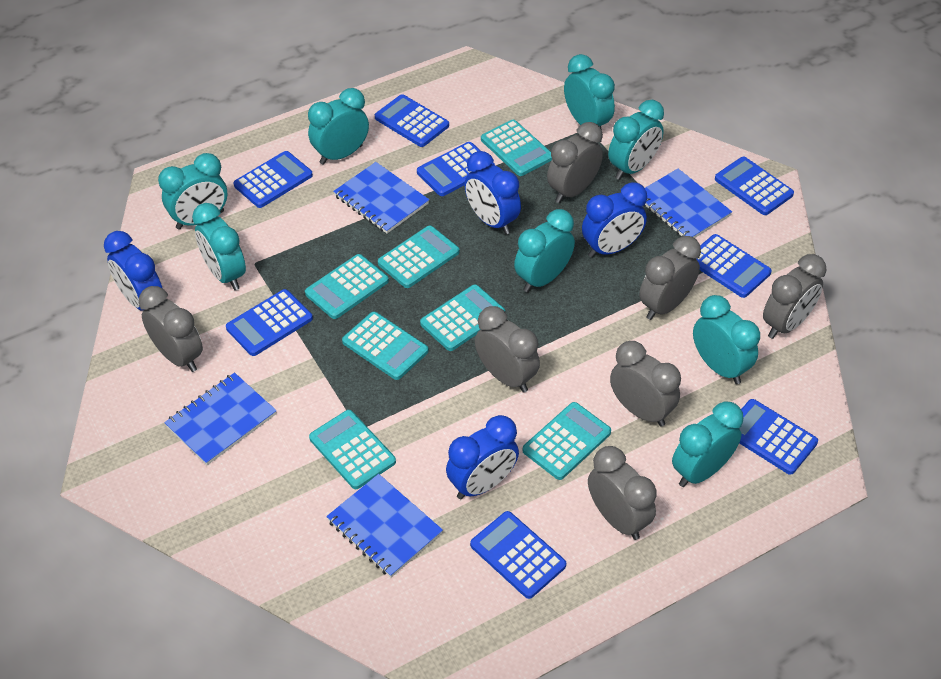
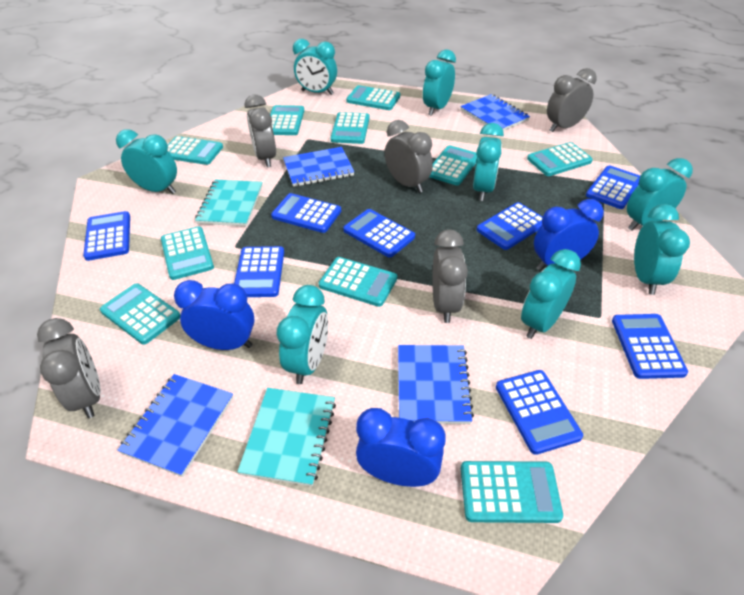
blue clock: 4 -> 3
grey clock: 7 -> 5
turquoise calculator: 7 -> 10
turquoise notebook: 0 -> 2

